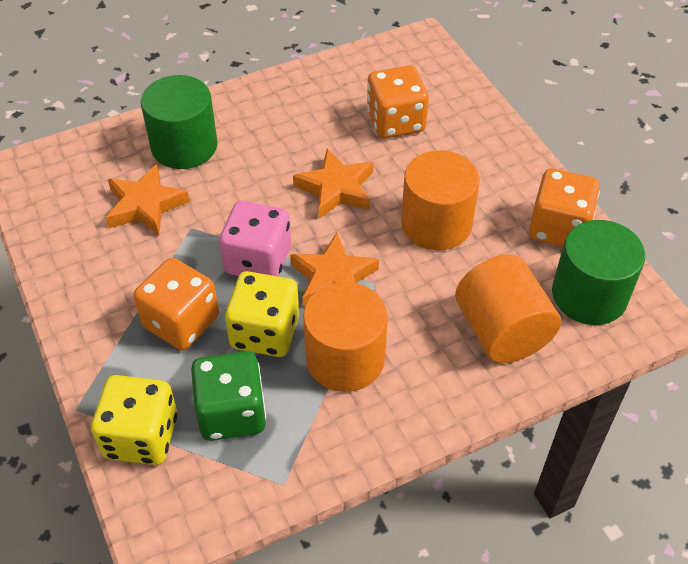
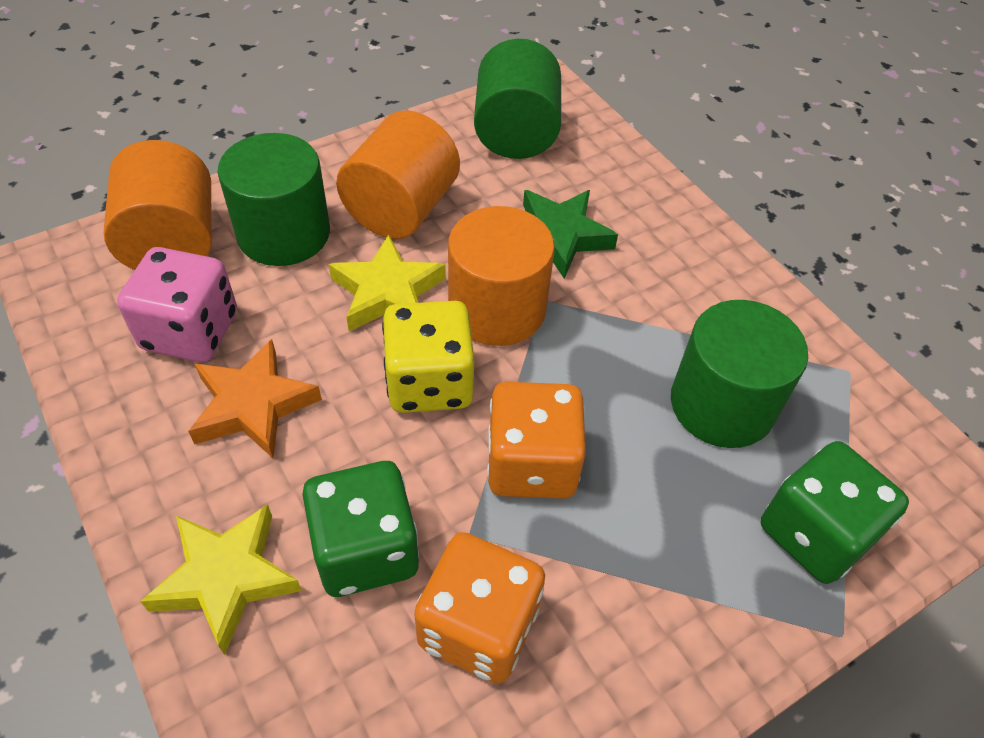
green cylinder: 2 -> 3
green dice: 1 -> 2
green star: 0 -> 1
orange dice: 3 -> 2
orange star: 3 -> 1
yellow dice: 2 -> 1
yellow star: 0 -> 2

